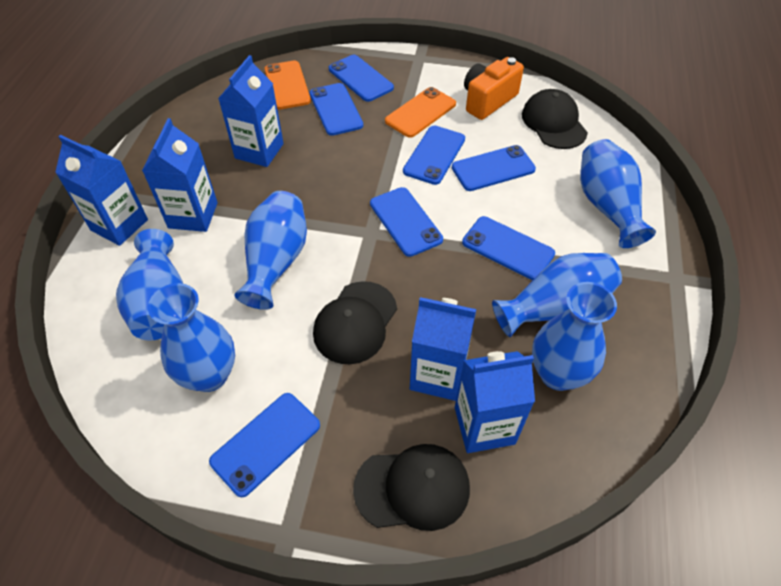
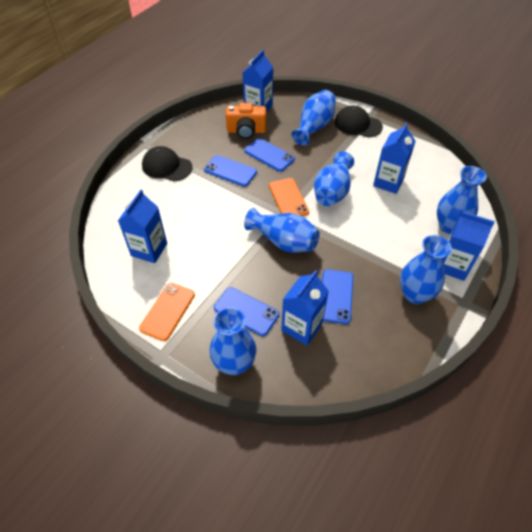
black cap: 3 -> 2
blue phone: 7 -> 4

